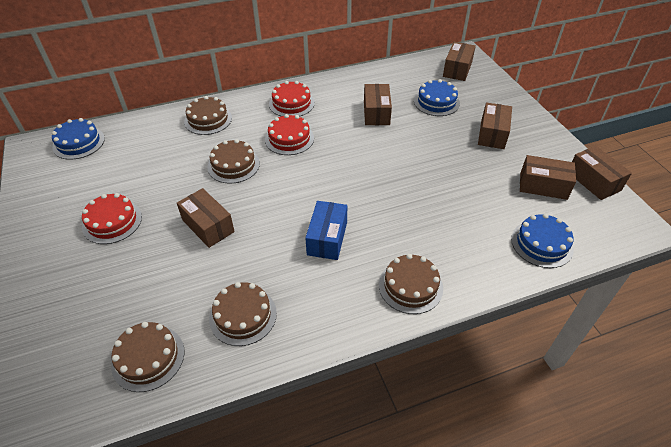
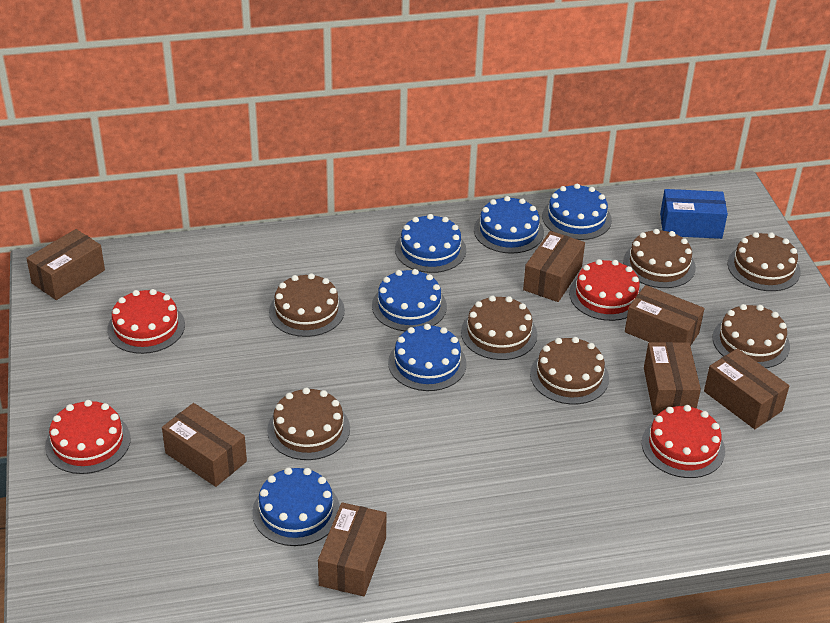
blue cake: 3 -> 6
brown box: 6 -> 7
brown cake: 5 -> 7
red cake: 3 -> 4

